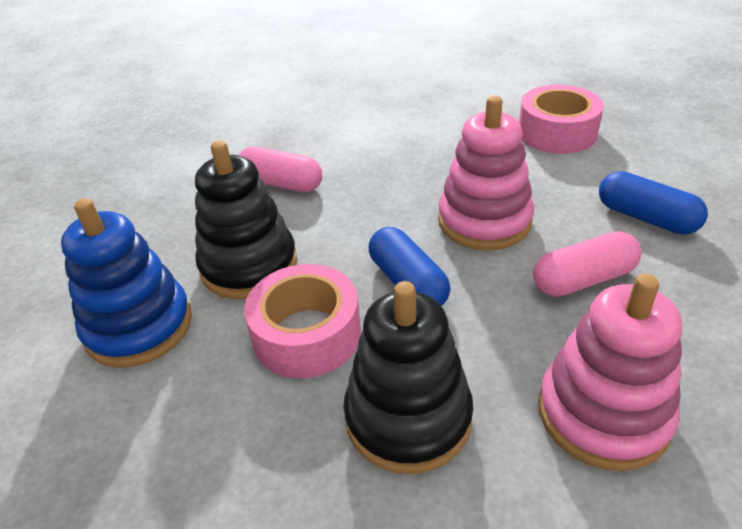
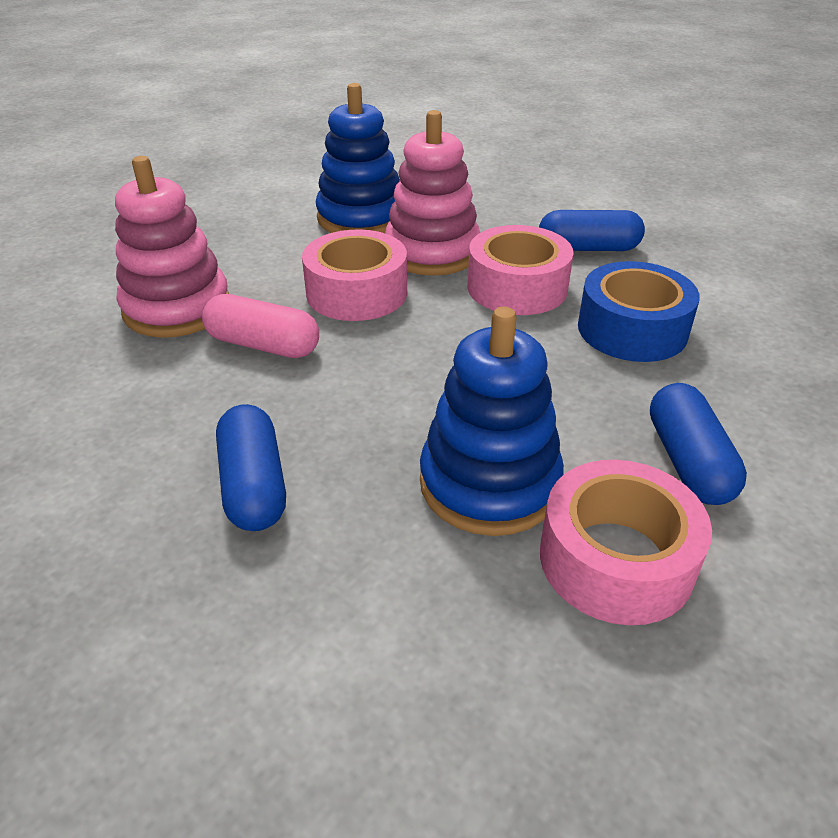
black stacking toy: 2 -> 0
blue capsule: 2 -> 3
blue stacking toy: 1 -> 2
blue tape: 0 -> 1
pink capsule: 2 -> 1
pink tape: 2 -> 3

